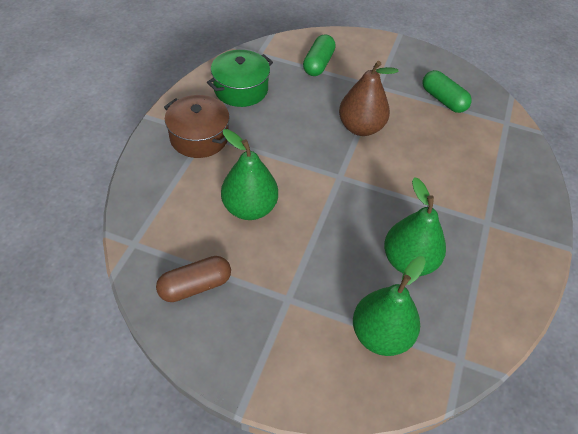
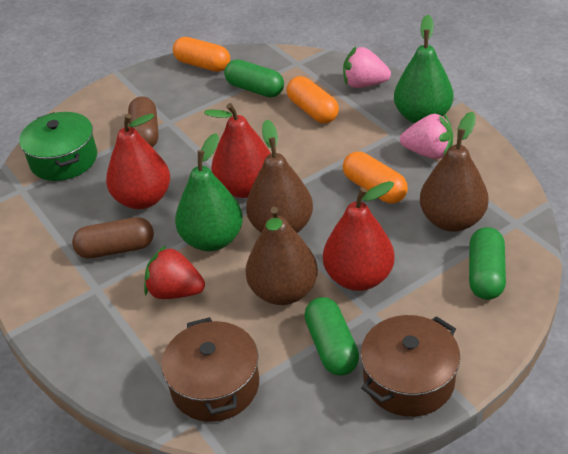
brown capsule: 1 -> 2
brown pear: 1 -> 3
brown pot: 1 -> 2
green capsule: 2 -> 3
green pear: 3 -> 2
orange capsule: 0 -> 3
pink strawberry: 0 -> 2
red pear: 0 -> 3
red strawberry: 0 -> 1

